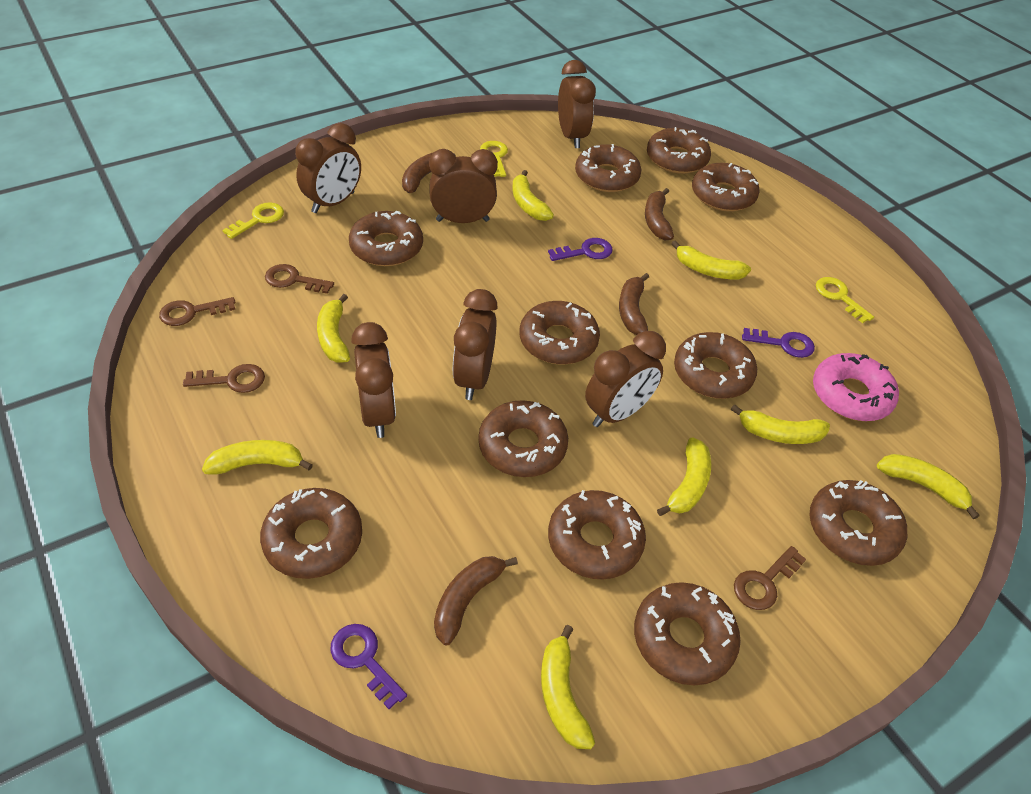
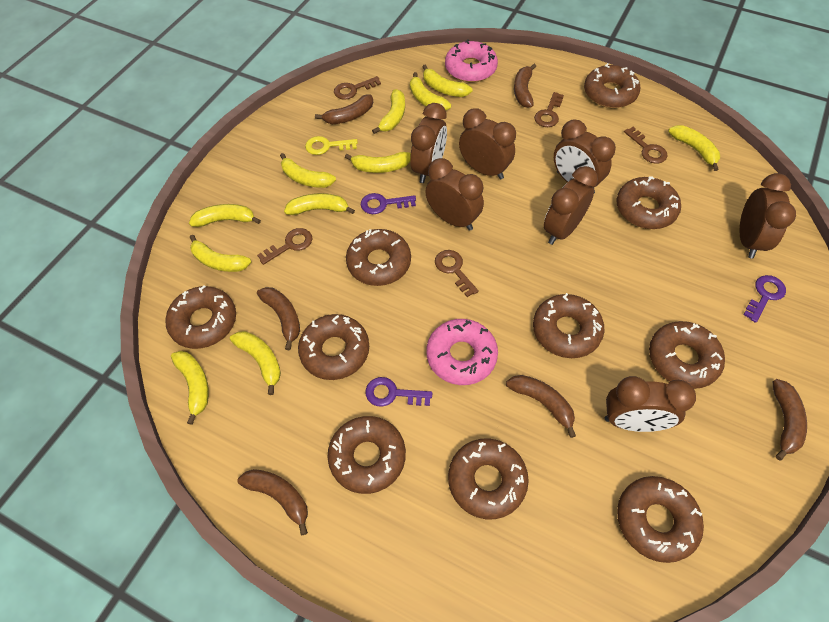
brown banana: 4 -> 6
brown clock: 6 -> 7
brown donut: 11 -> 10
brown key: 4 -> 5
pink donut: 1 -> 2
yellow banana: 8 -> 11
yellow key: 3 -> 1

